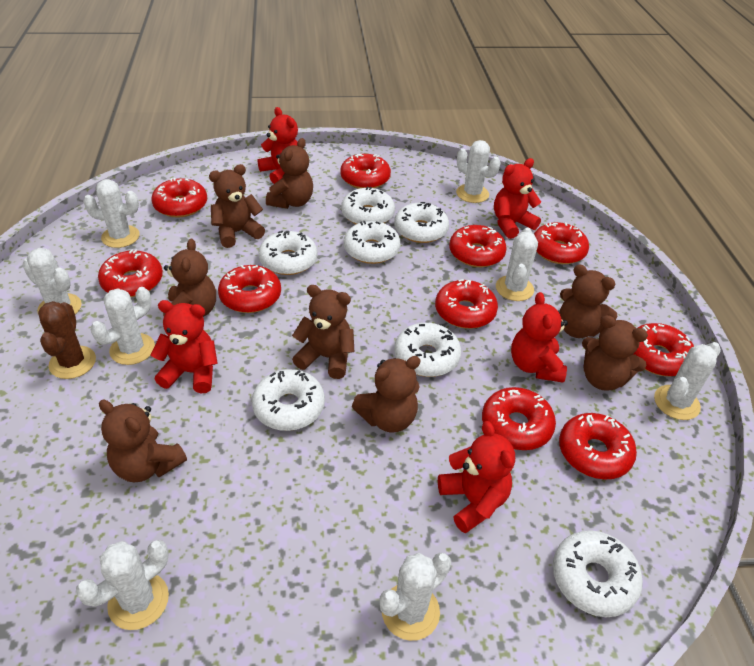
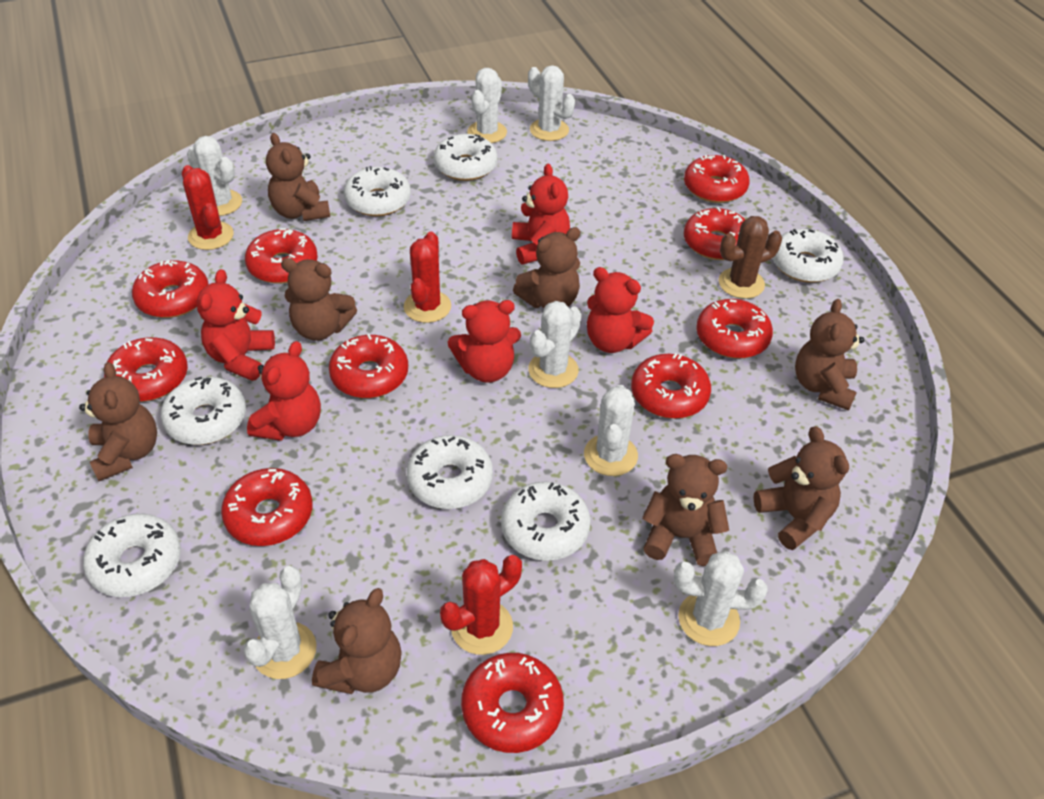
red cactus: 0 -> 3
white cactus: 8 -> 7

